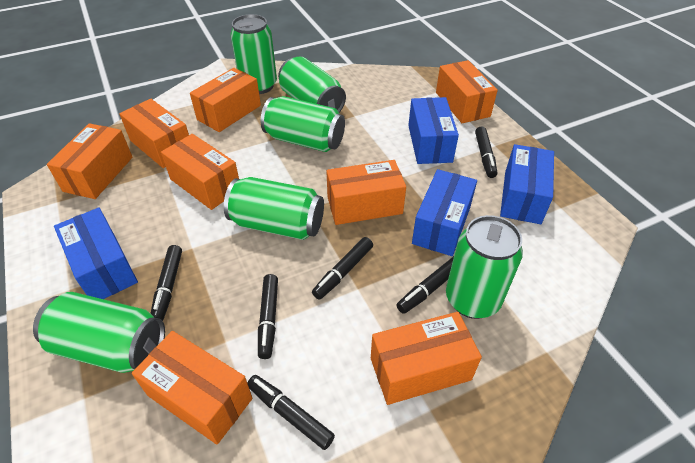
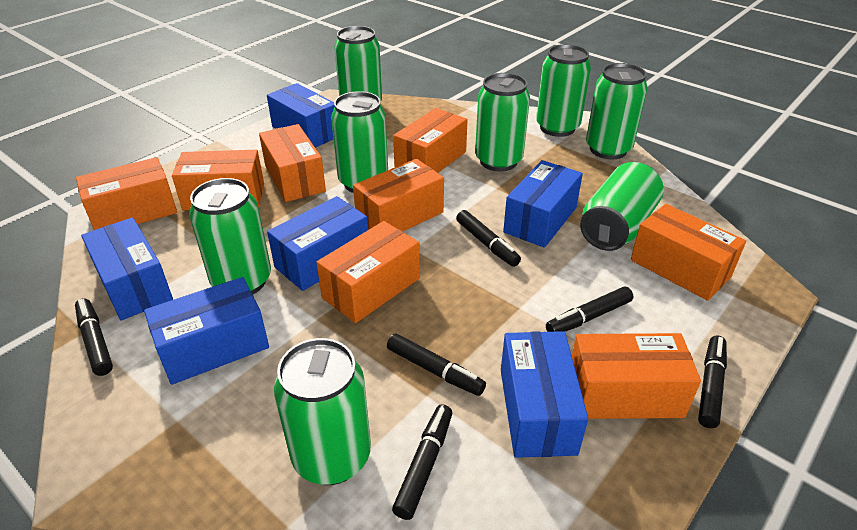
blue box: 4 -> 6
green can: 6 -> 8

